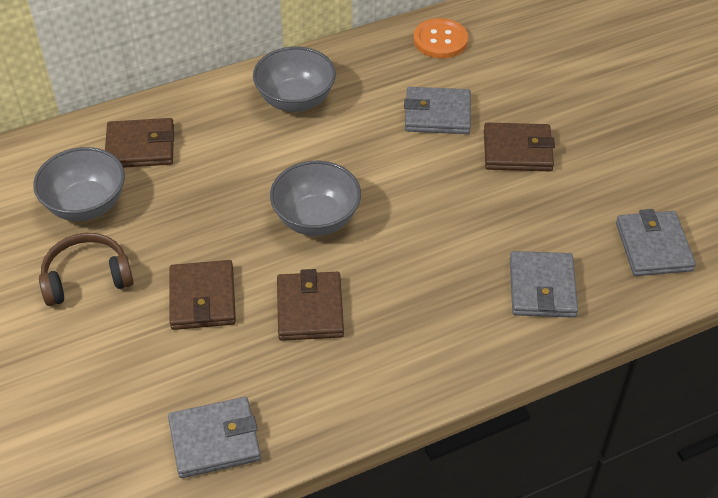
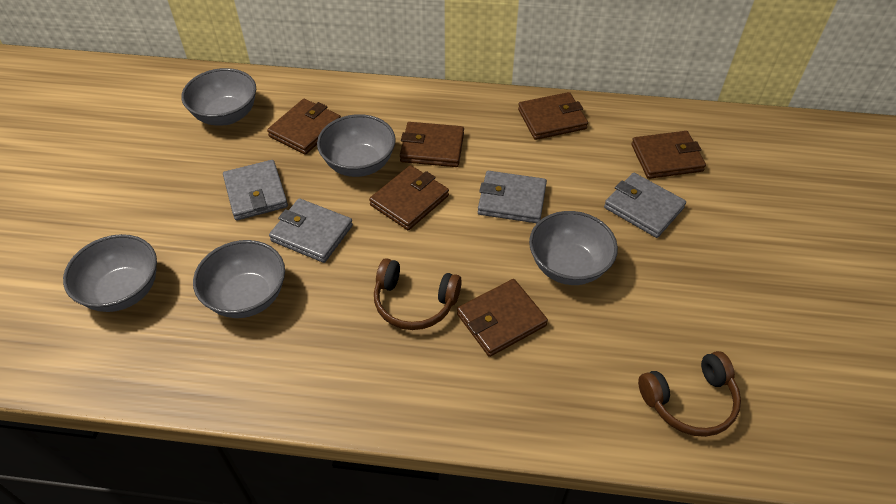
brown headphones: 1 -> 2
brown wallet: 4 -> 6
grey bowl: 3 -> 5
orange button: 1 -> 0

